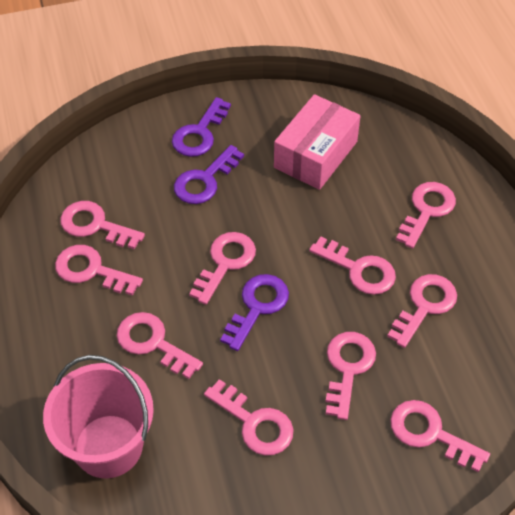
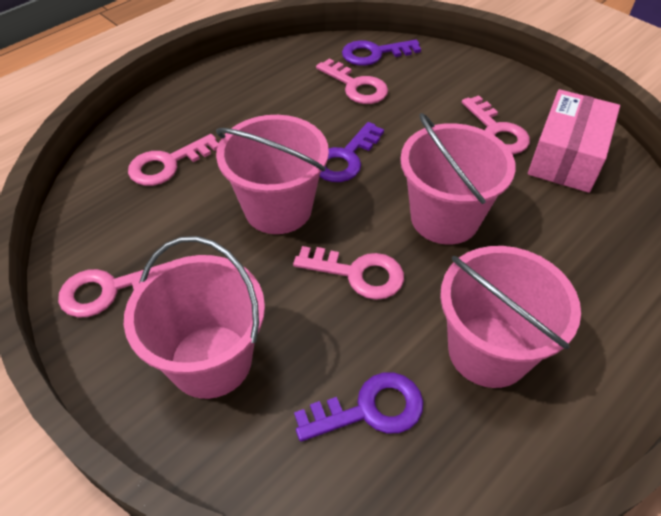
pink bucket: 1 -> 4
pink key: 10 -> 5

